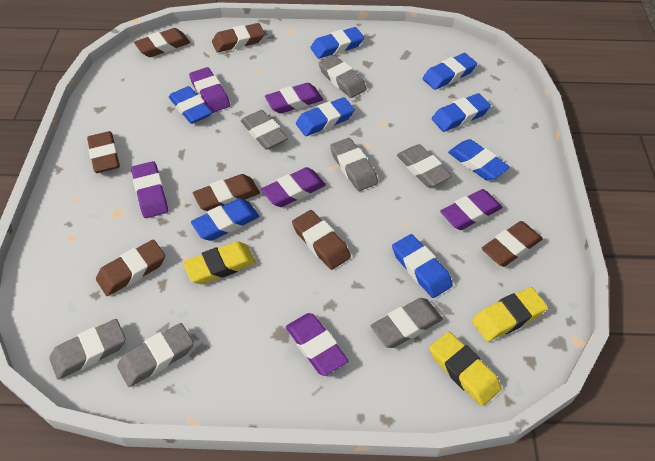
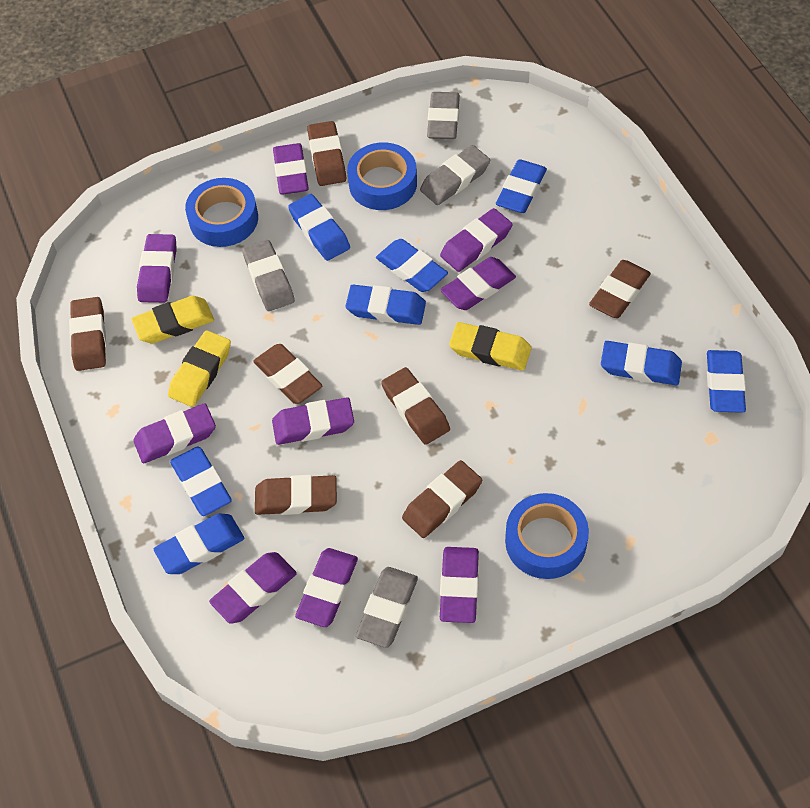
blue tape: 0 -> 3
grey eraser: 7 -> 4
purple eraser: 6 -> 9

